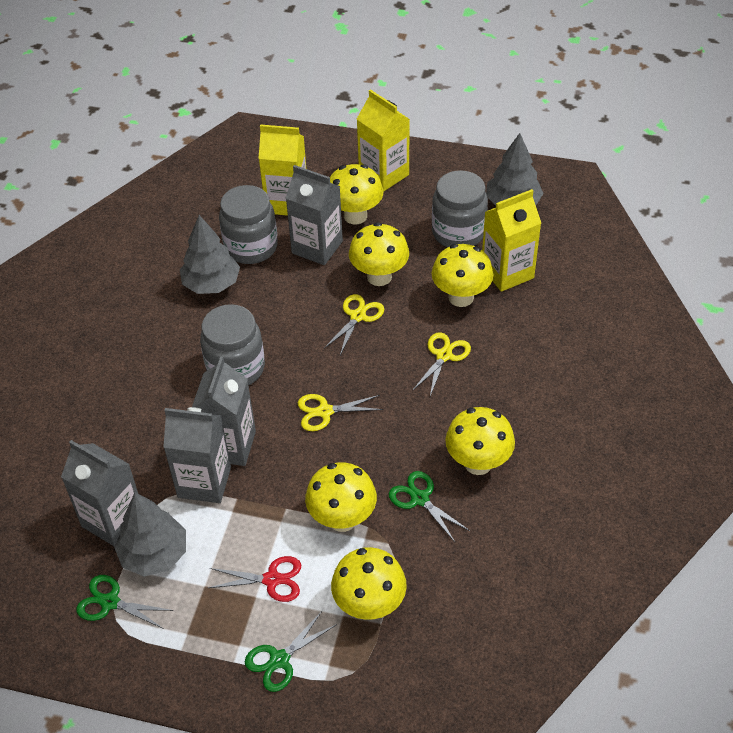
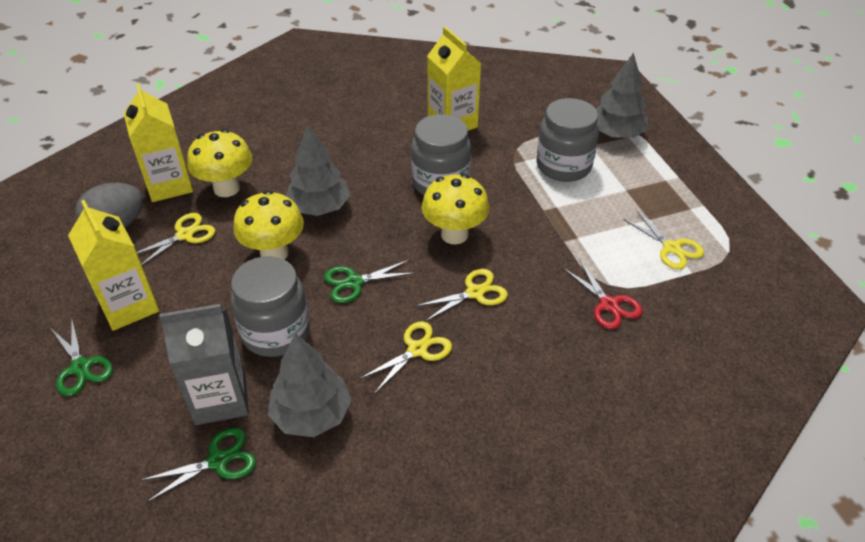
grey carton: 4 -> 1
grey egg: 0 -> 1
yellow mushroom: 6 -> 3
yellow scissors: 3 -> 4

